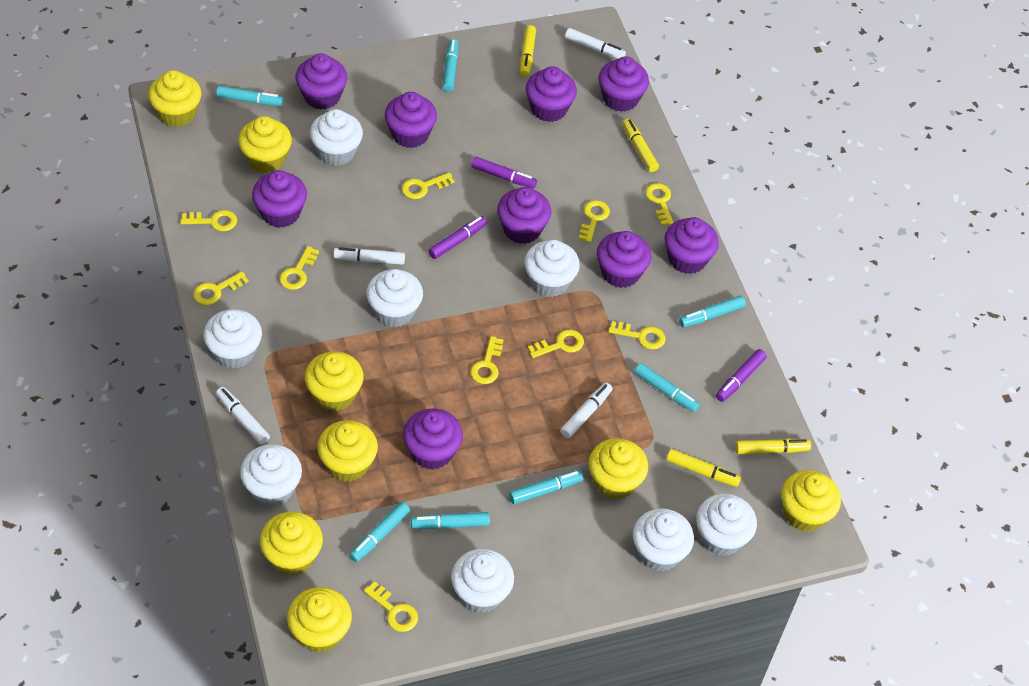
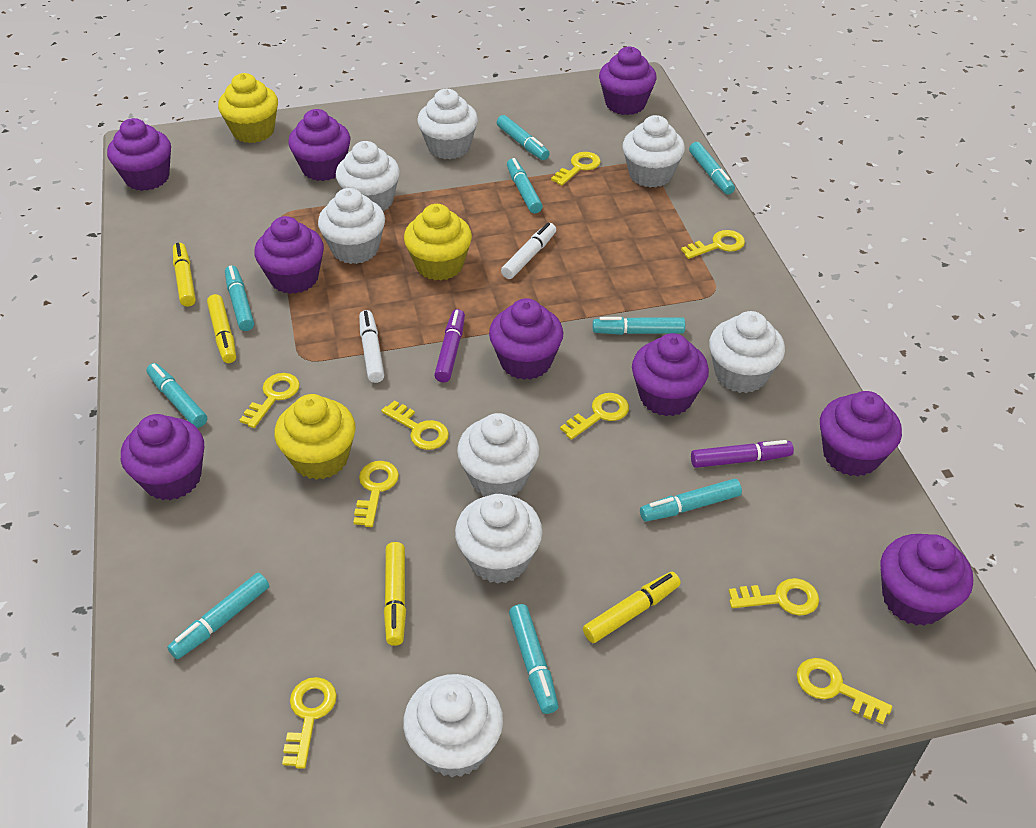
purple marker: 3 -> 2
turquoise marker: 7 -> 9
white marker: 4 -> 2
yellow cupcake: 8 -> 3
yellow key: 10 -> 9

